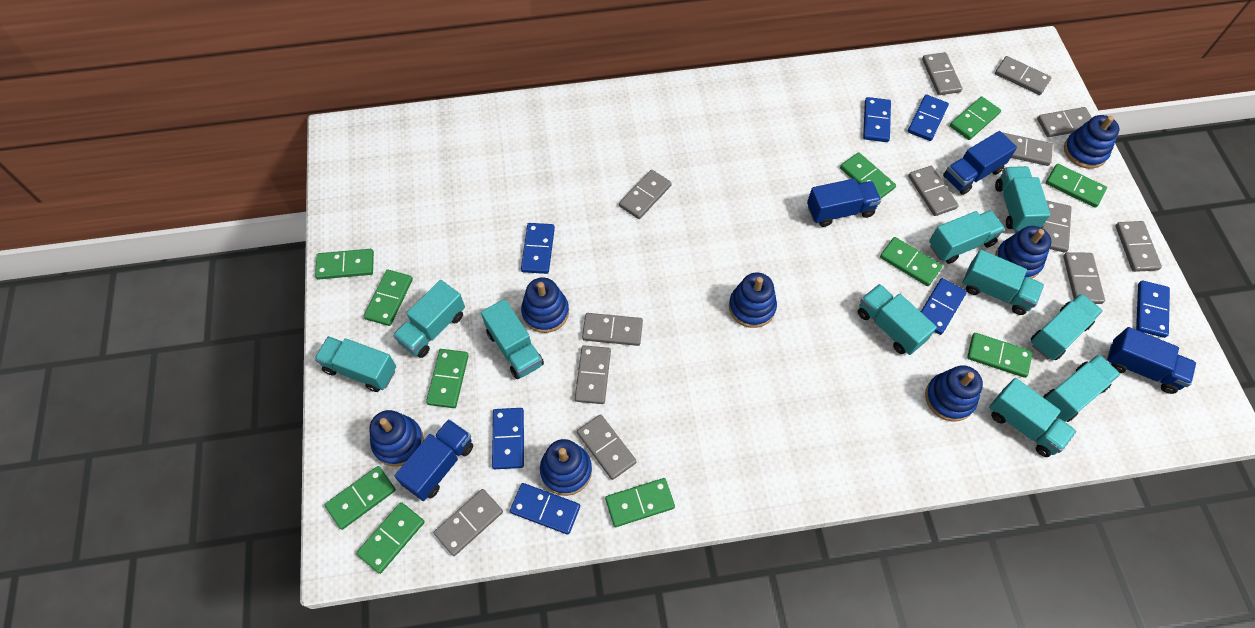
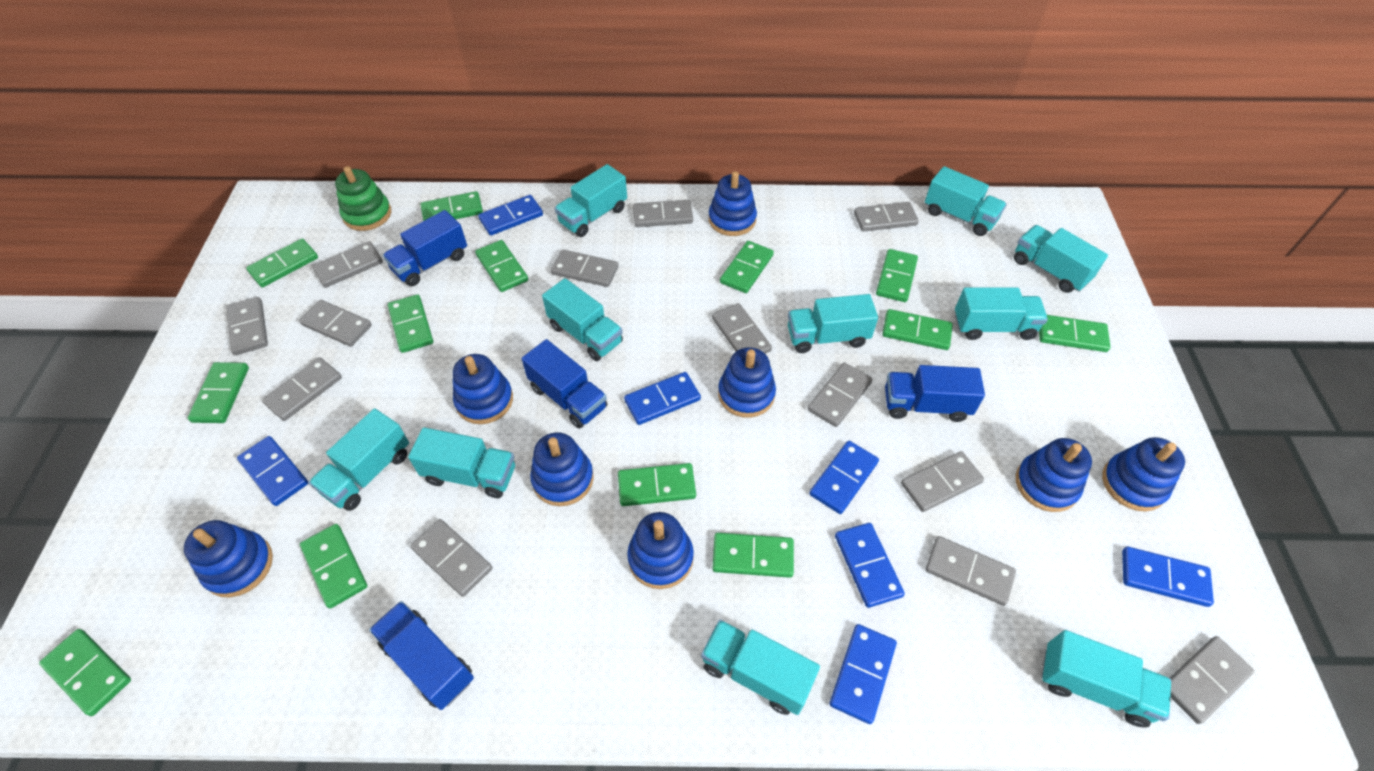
blue stacking toy: 7 -> 8
green domino: 11 -> 13
green stacking toy: 0 -> 1

